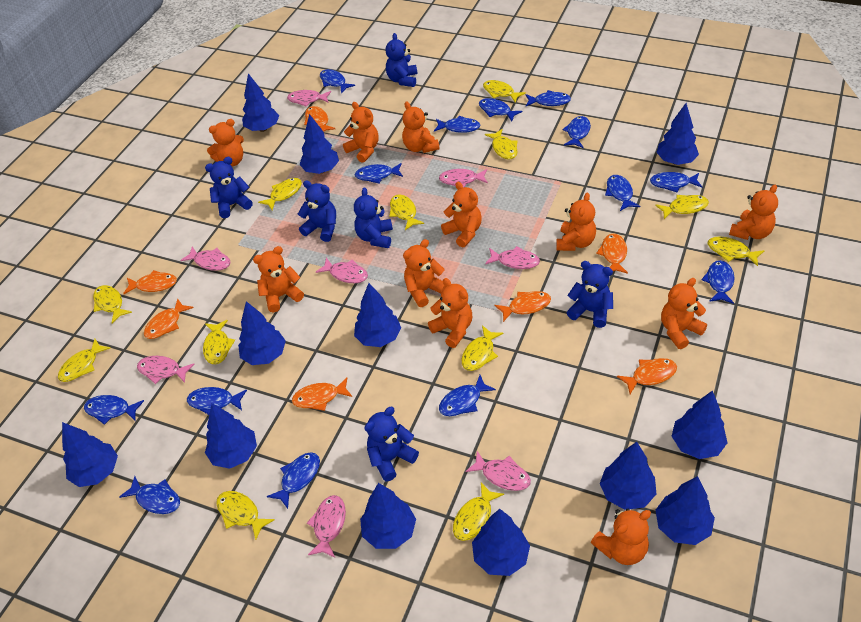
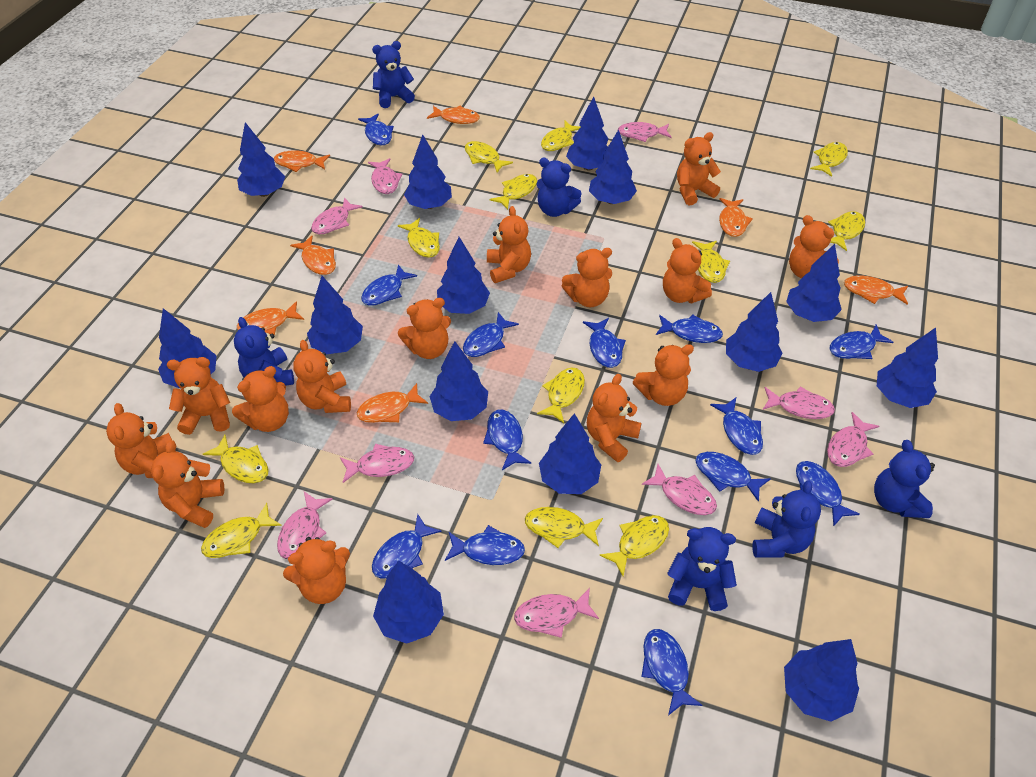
blue fish: 14 -> 13
blue tree: 12 -> 14
orange teddy bear: 11 -> 14
pink fish: 8 -> 9

